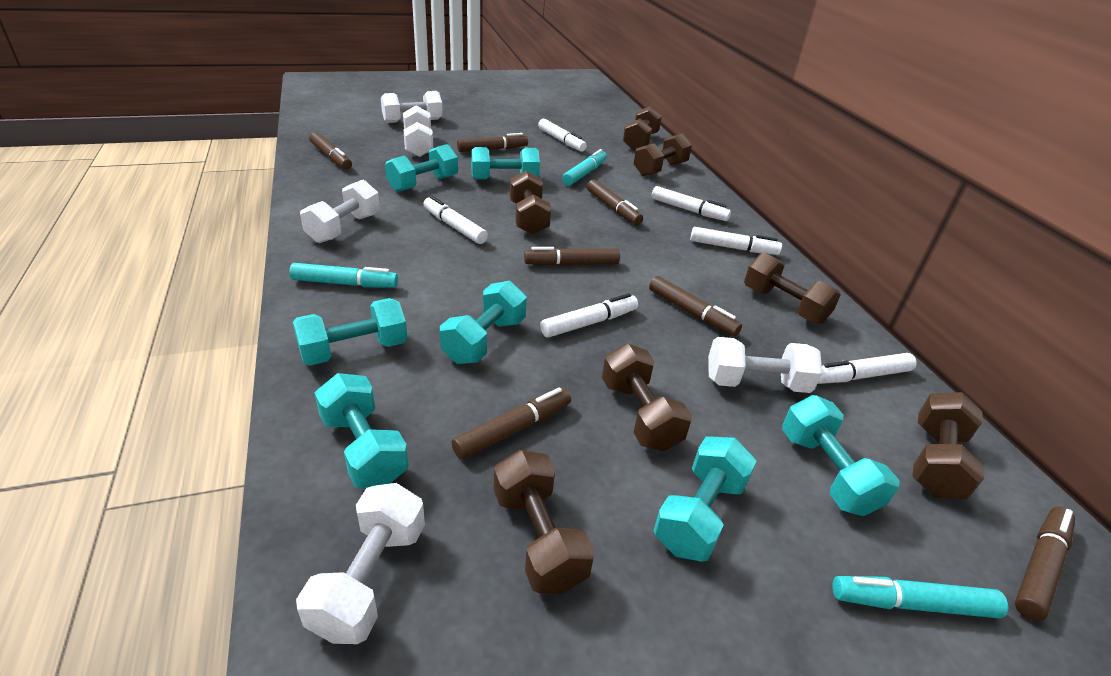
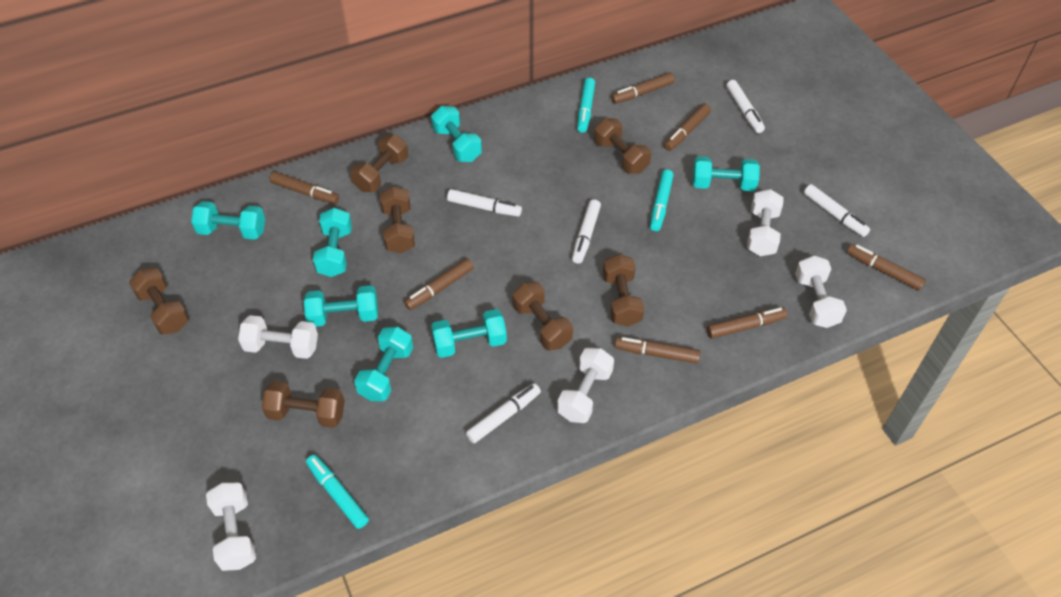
white marker: 6 -> 5

